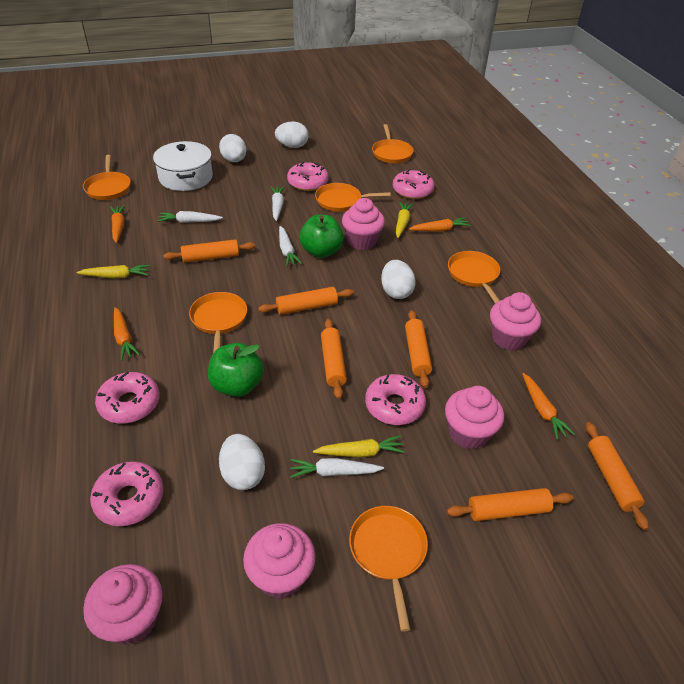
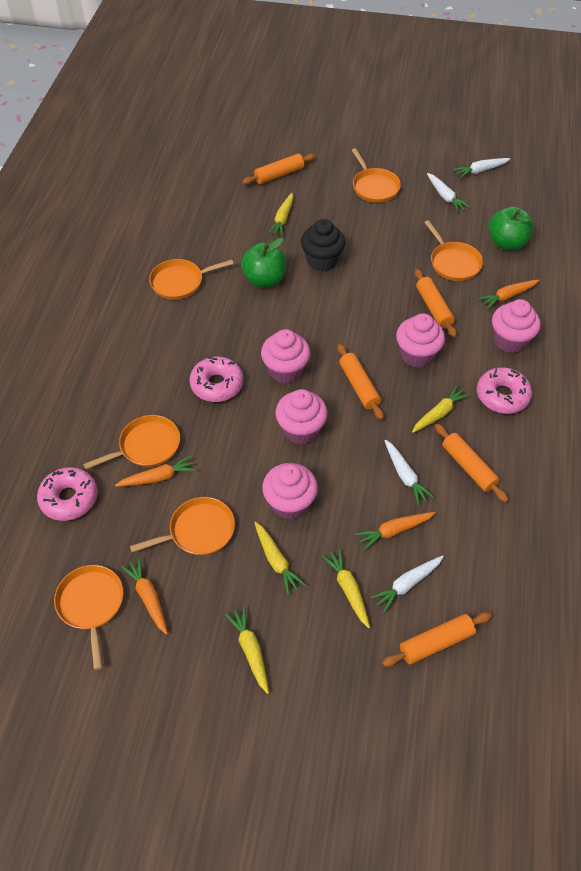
black cupcake: 0 -> 1
orange rolling pin: 6 -> 5
pink donut: 5 -> 3
white egg: 4 -> 0
white pot: 1 -> 0
yellow carrot: 3 -> 5

